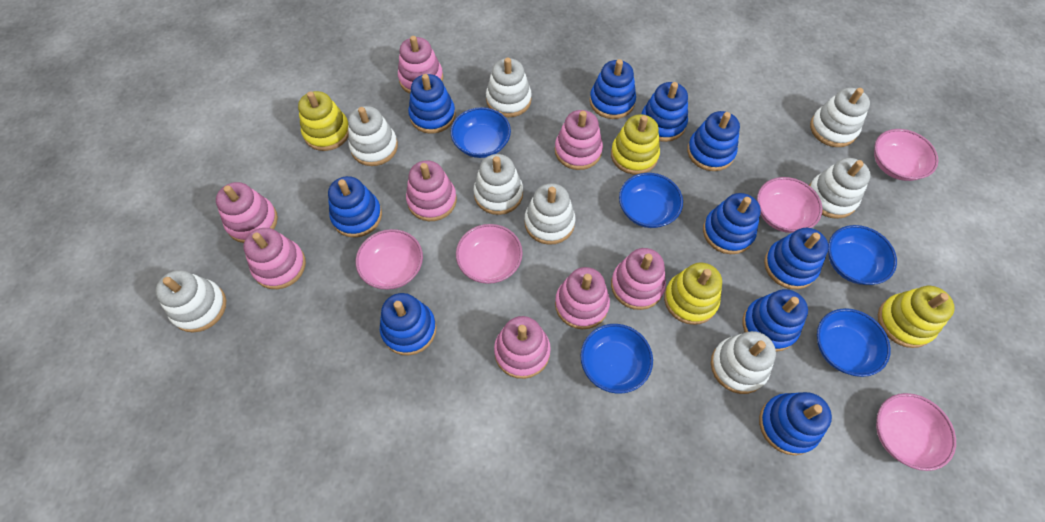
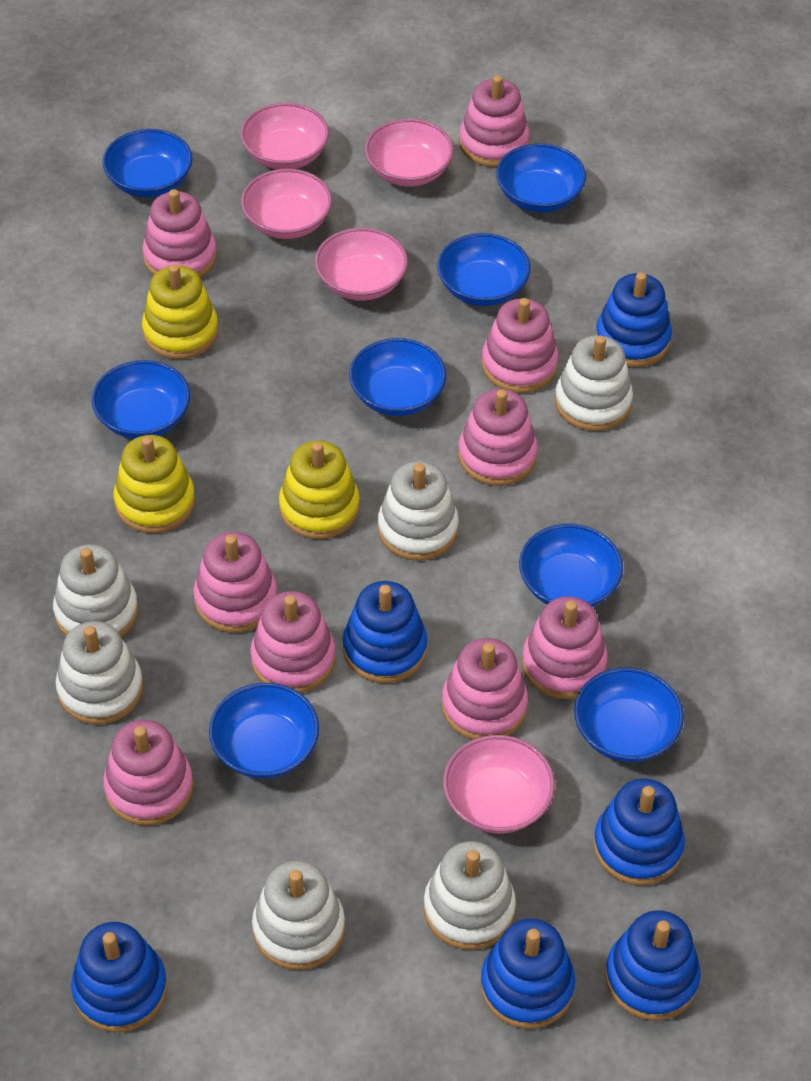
blue bowl: 5 -> 8
blue stacking toy: 10 -> 6
pink stacking toy: 8 -> 9
white stacking toy: 8 -> 6
yellow stacking toy: 4 -> 3

